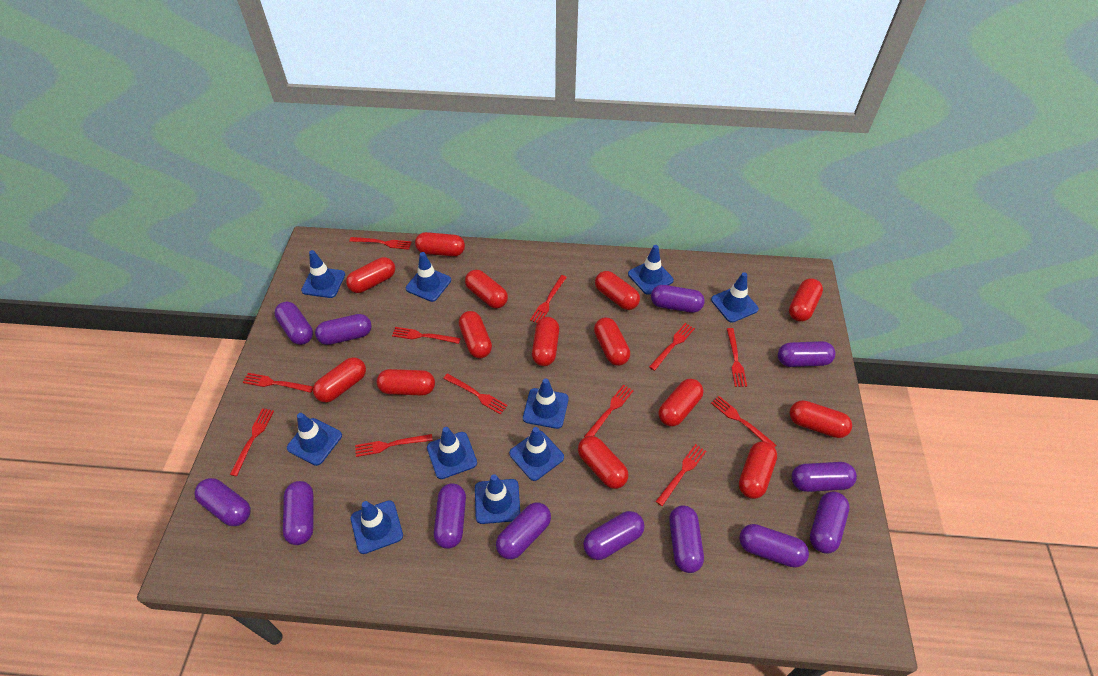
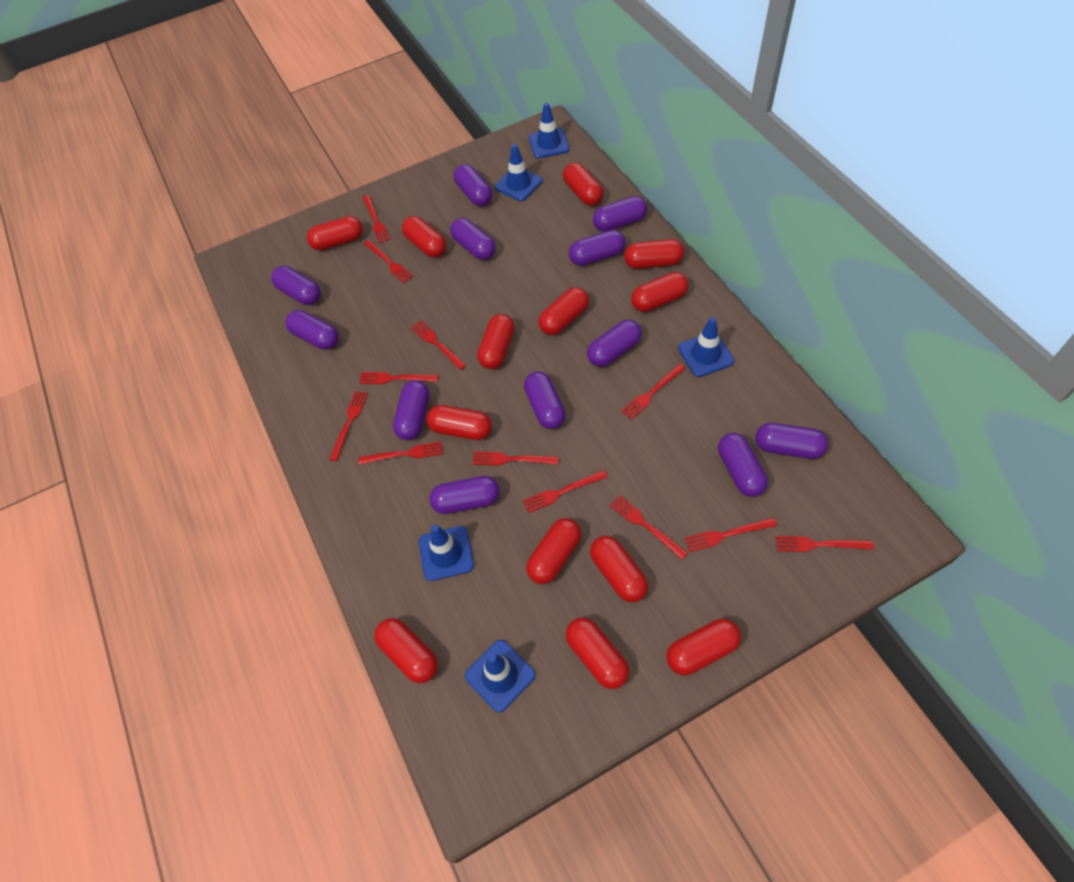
blue traffic cone: 10 -> 5
purple capsule: 13 -> 12
red capsule: 14 -> 13

